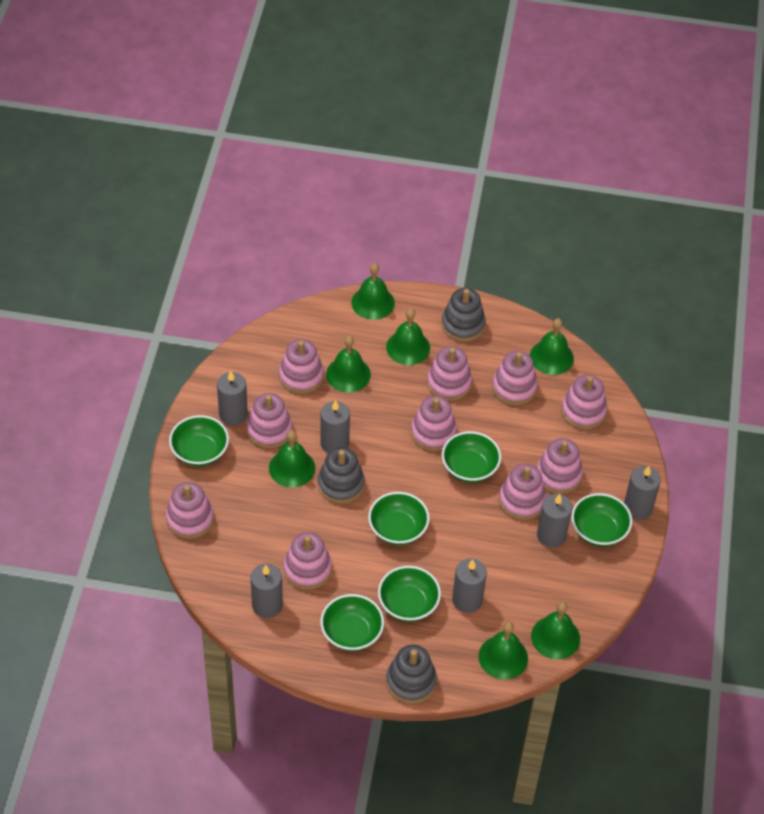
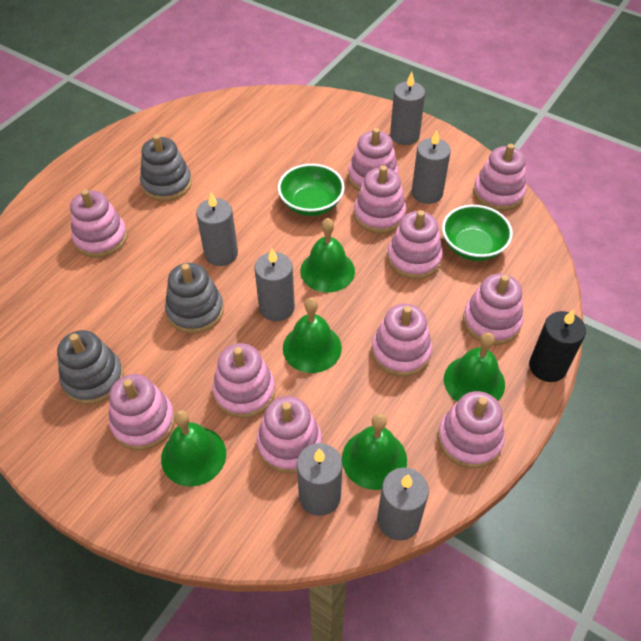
black candle: 0 -> 1
green bell: 7 -> 5
green bowl: 6 -> 2
pink stacking toy: 10 -> 11

